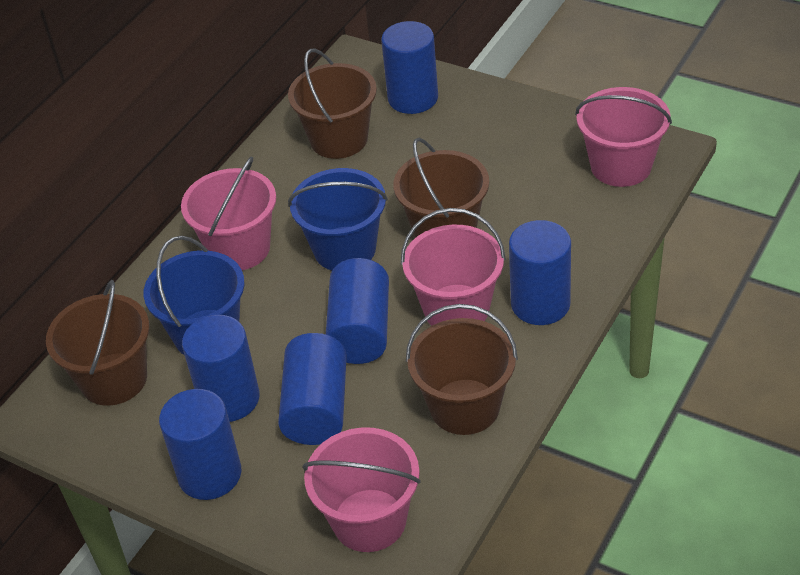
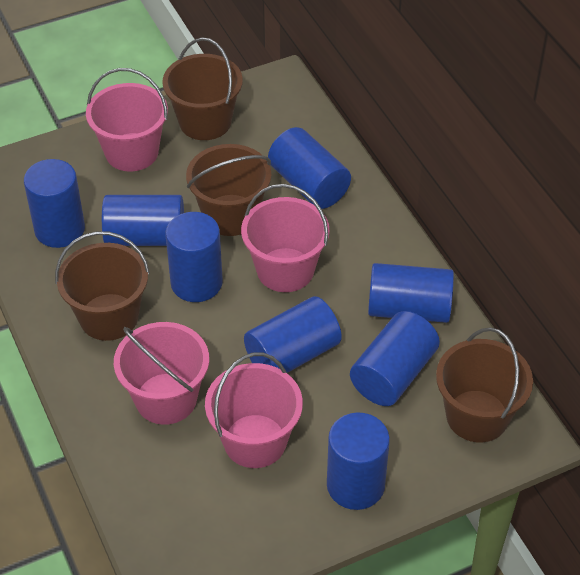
blue bucket: 2 -> 0
blue cylinder: 6 -> 8

